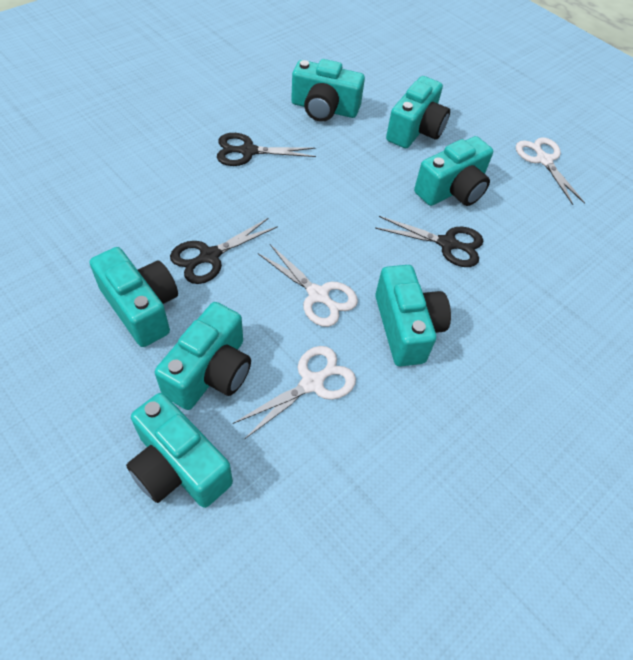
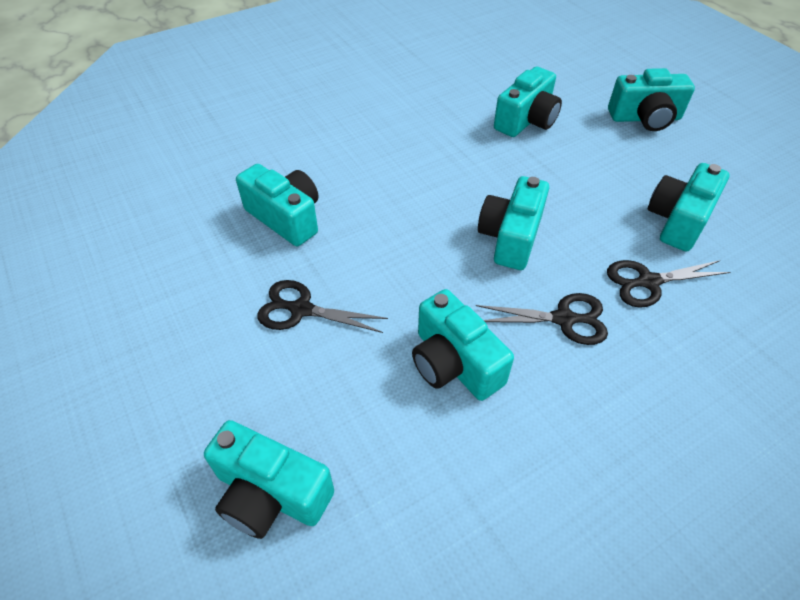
white scissors: 3 -> 0

